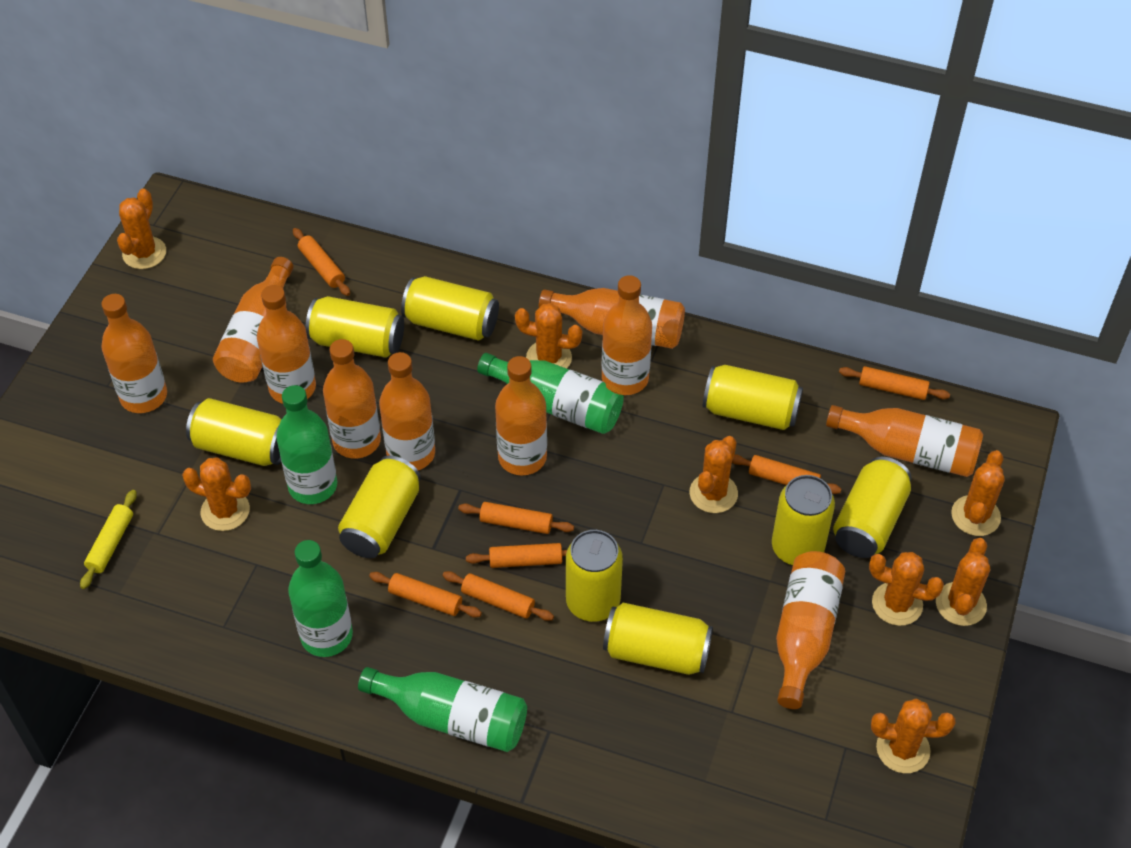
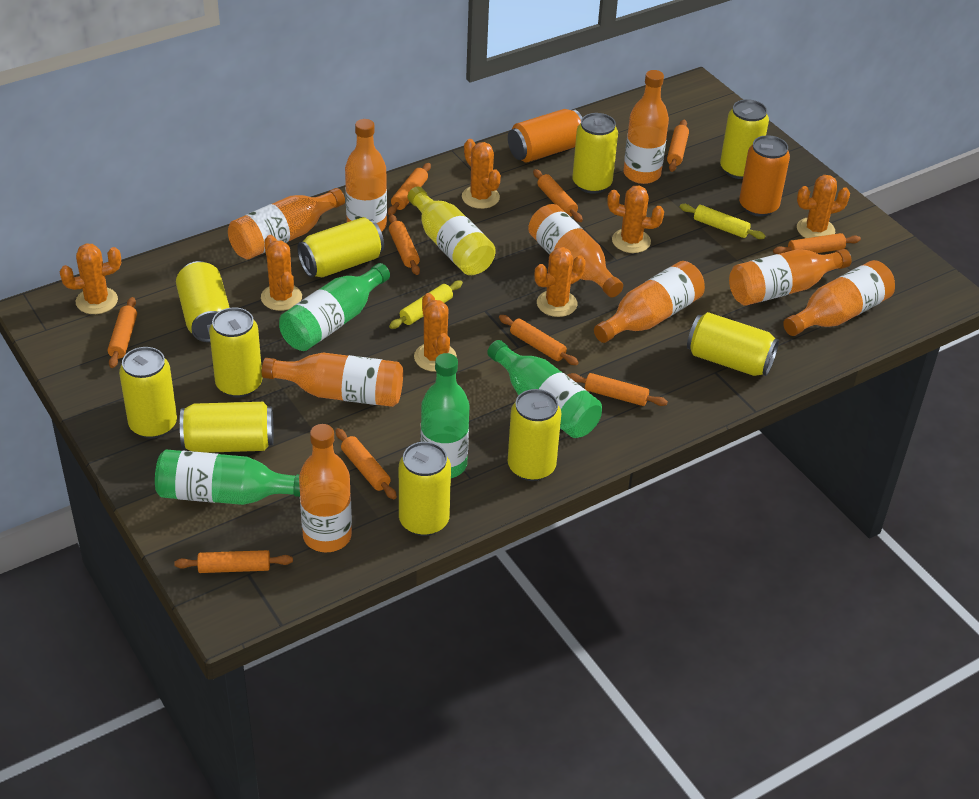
orange bottle: 10 -> 9
orange cactus: 8 -> 7
orange can: 0 -> 2
orange rolling pin: 7 -> 10
yellow bottle: 0 -> 1
yellow can: 9 -> 10
yellow rolling pin: 1 -> 2

